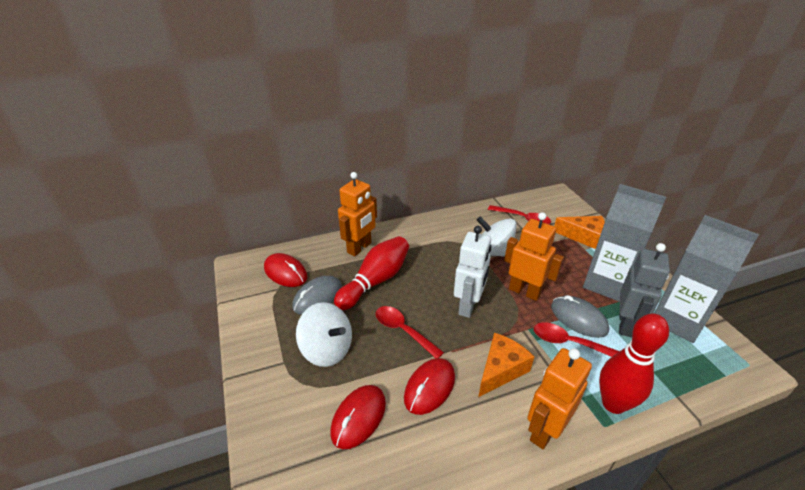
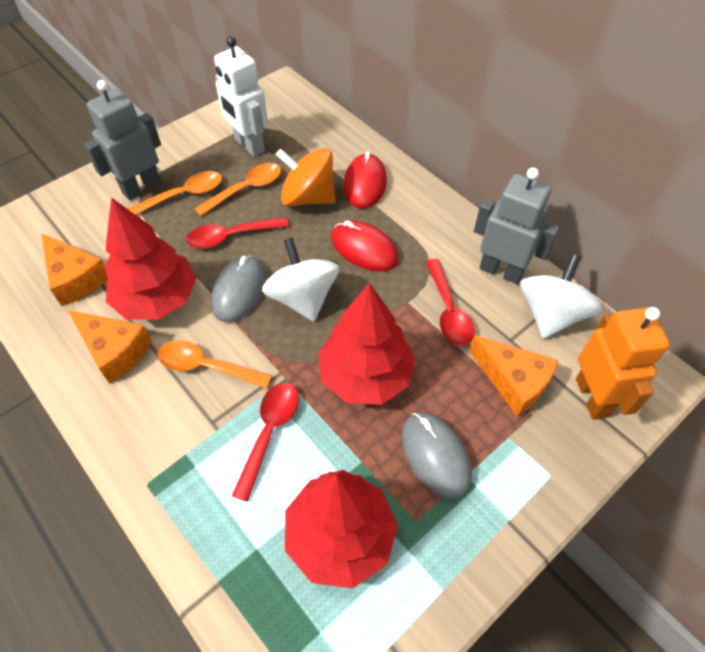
grey carton: 2 -> 0
grey robot: 1 -> 2
orange cheese: 2 -> 3
orange robot: 3 -> 1
orange spinning top: 0 -> 1
orange spoon: 0 -> 3
red bowling pin: 2 -> 0
red mouse: 3 -> 2
red tree: 0 -> 3

